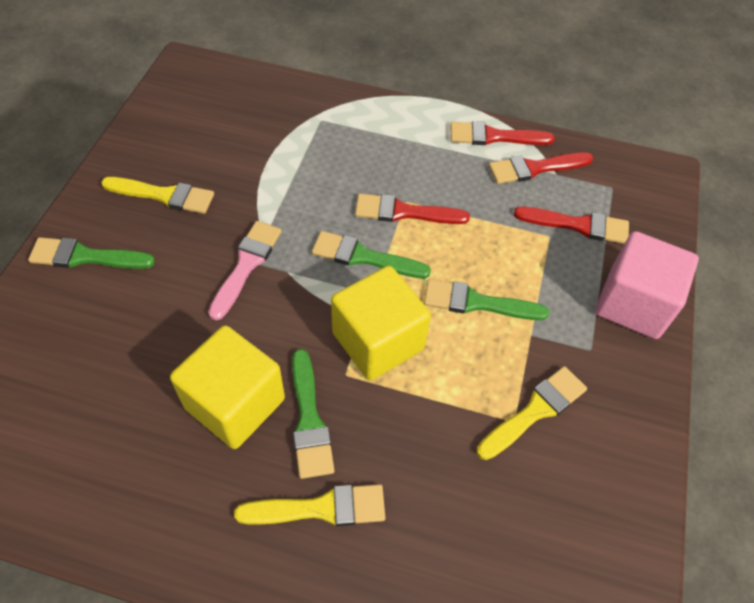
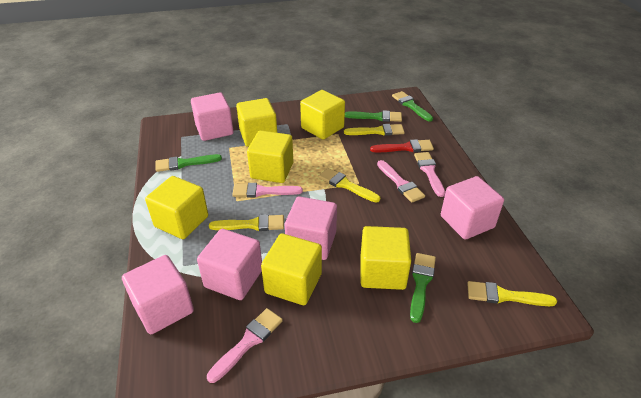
pink brush: 1 -> 4
pink cube: 1 -> 5
red brush: 4 -> 1
yellow brush: 3 -> 4
yellow cube: 2 -> 6

